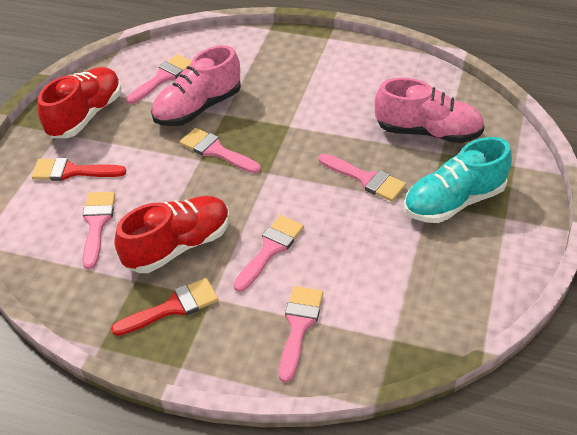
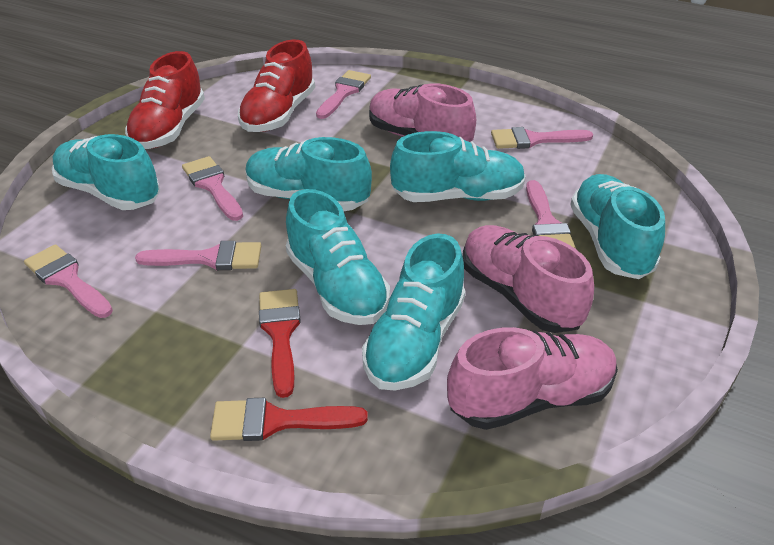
pink shoe: 2 -> 3
turquoise shoe: 1 -> 6

